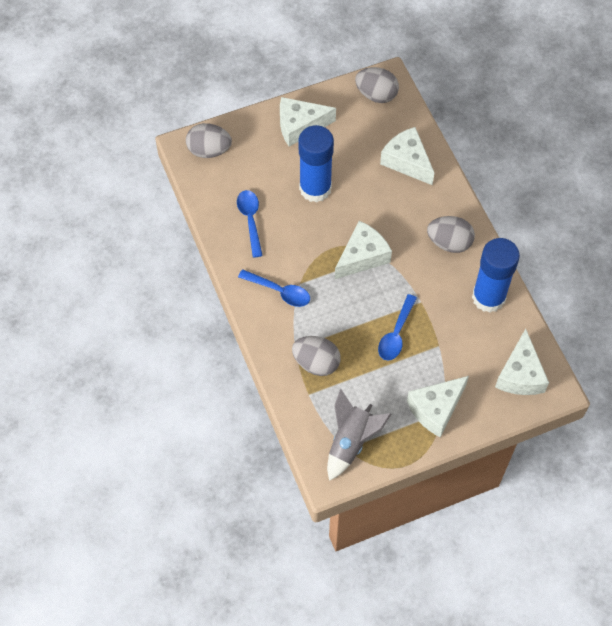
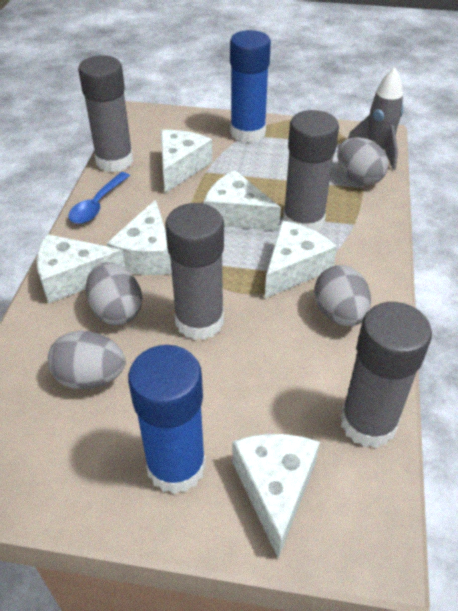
blue spoon: 3 -> 1
grey glue stick: 0 -> 4
white cheese: 5 -> 6

